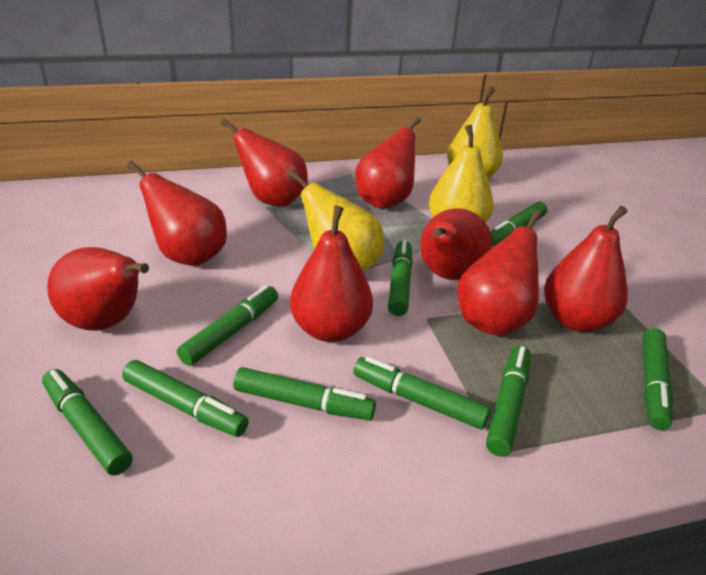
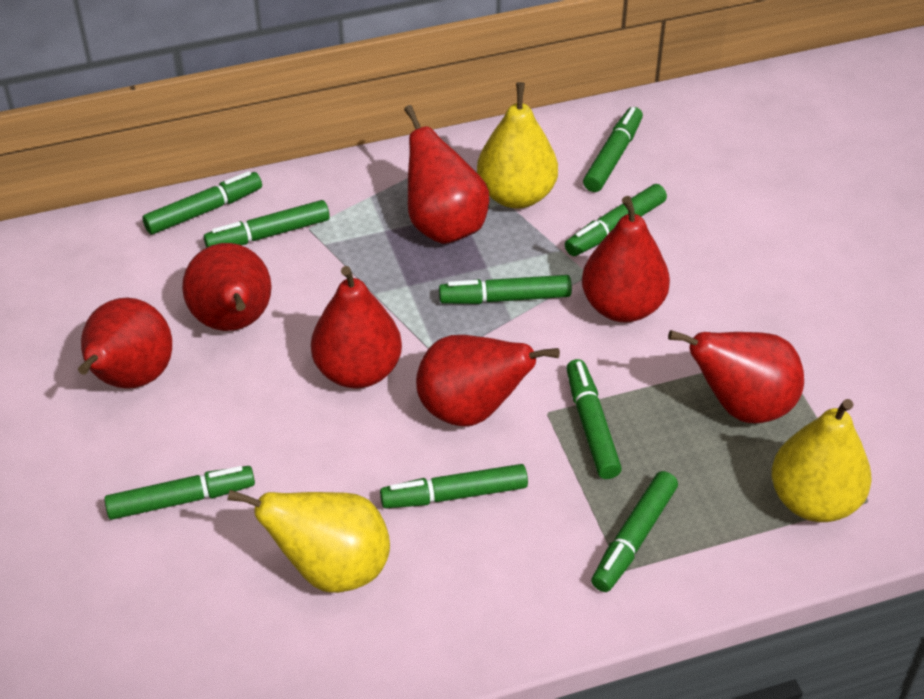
red pear: 8 -> 7

